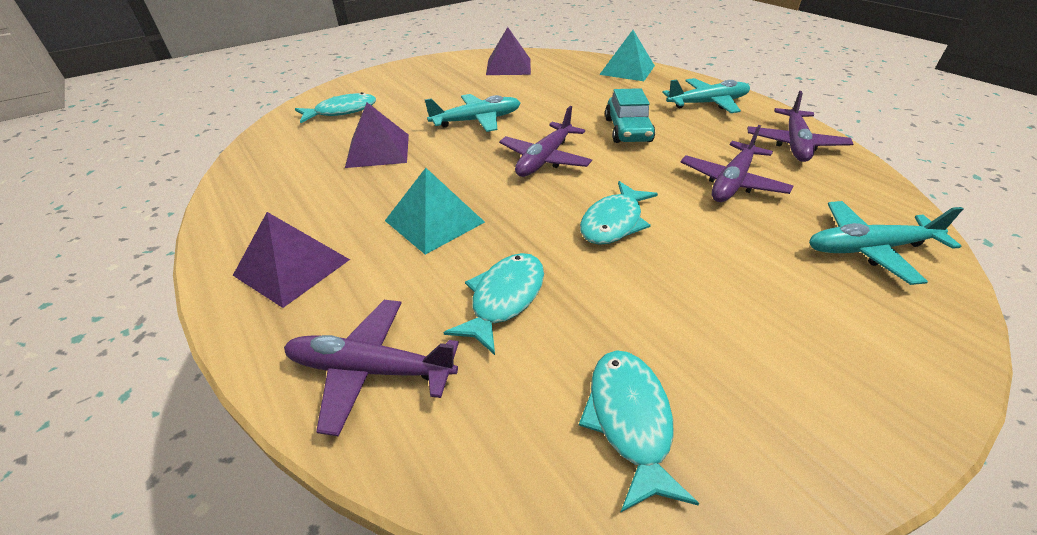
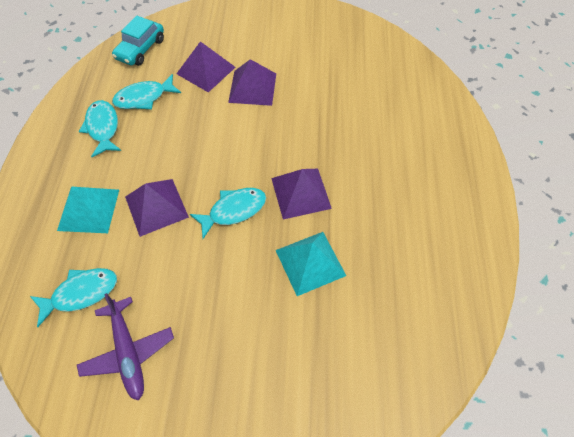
purple plane: 4 -> 1
purple pyramid: 3 -> 4
turquoise plane: 3 -> 0

